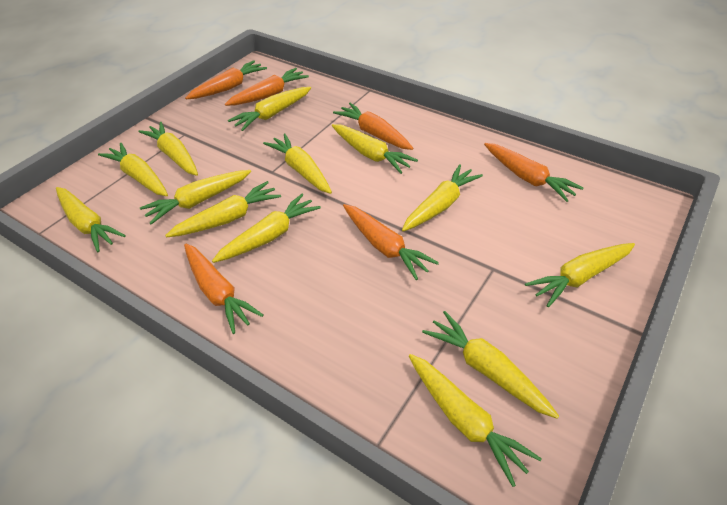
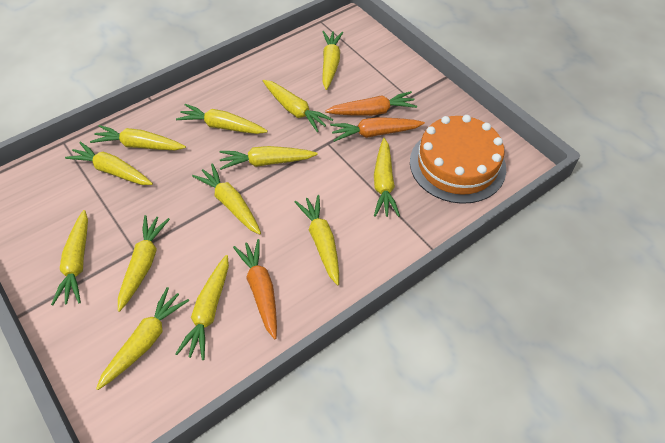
orange cake: 0 -> 1
orange carrot: 6 -> 3

